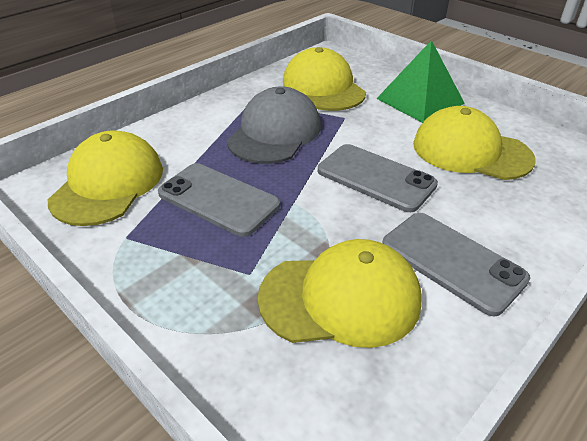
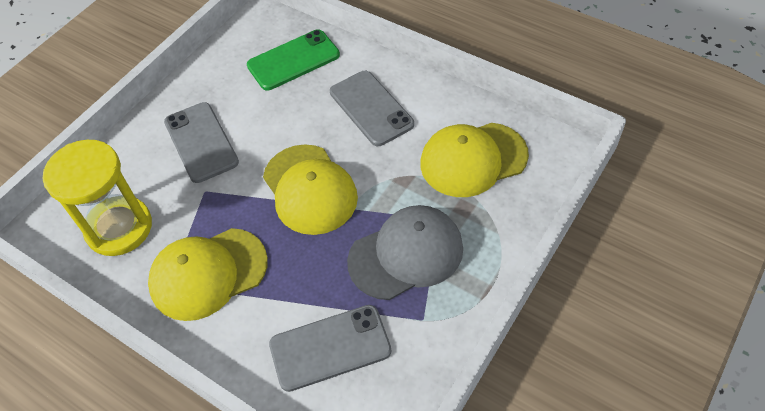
green phone: 0 -> 1
green pyramid: 1 -> 0
yellow cap: 4 -> 3
yellow hourglass: 0 -> 1

